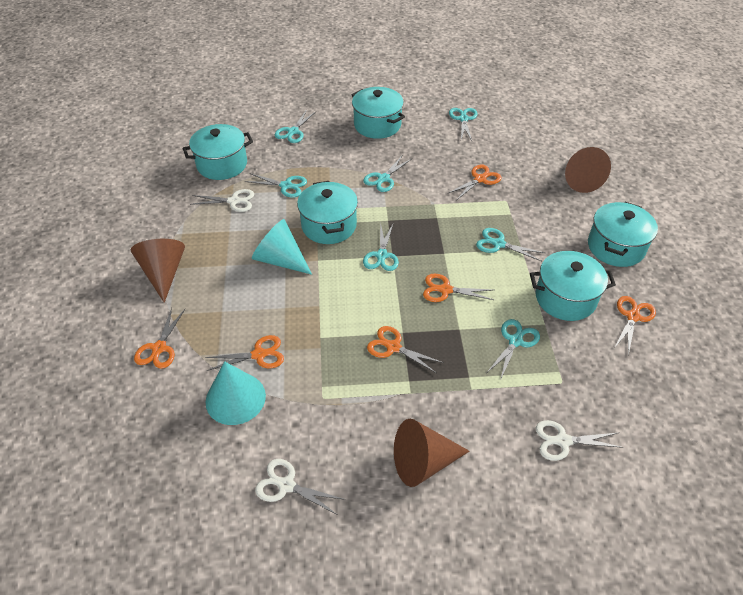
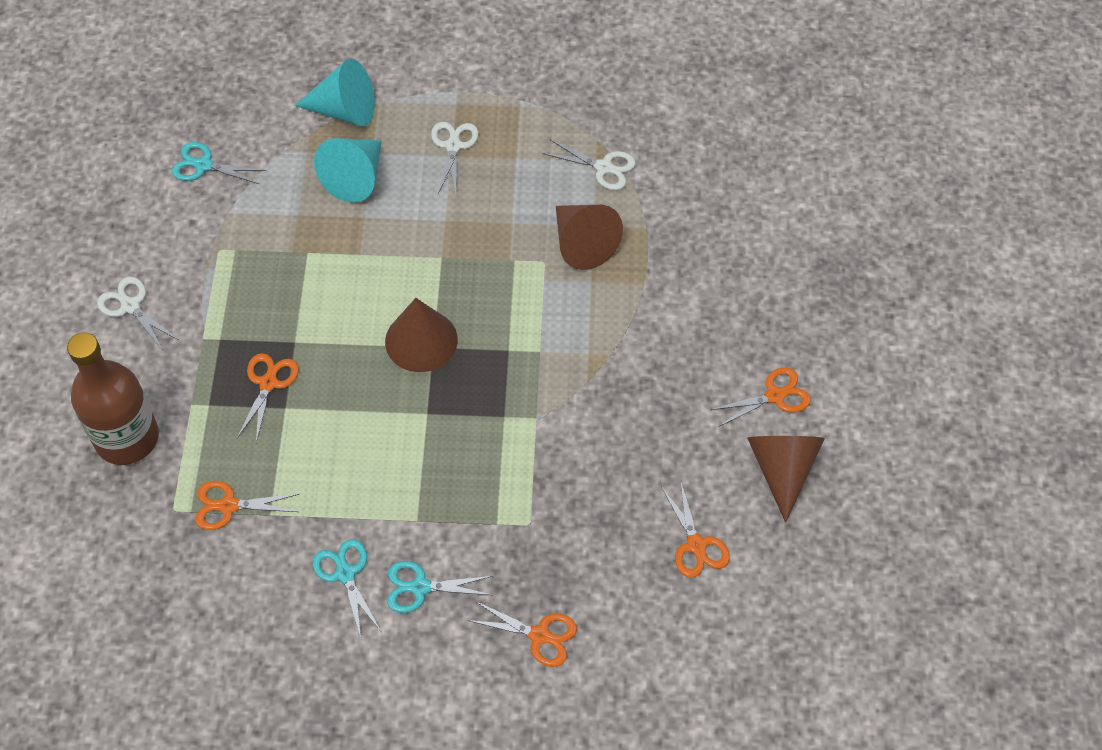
brown bottle: 0 -> 1
orange scissors: 6 -> 5
turquoise pot: 5 -> 0
turquoise scissors: 7 -> 3

